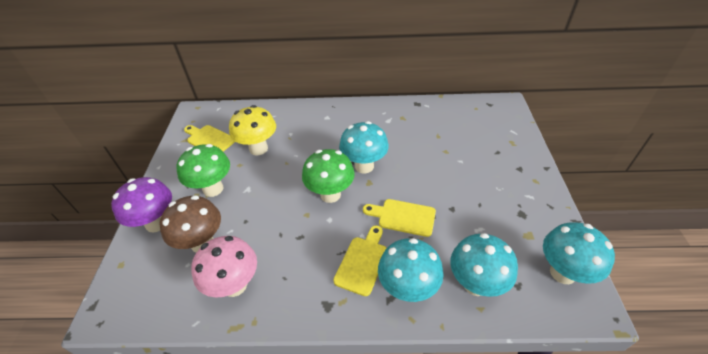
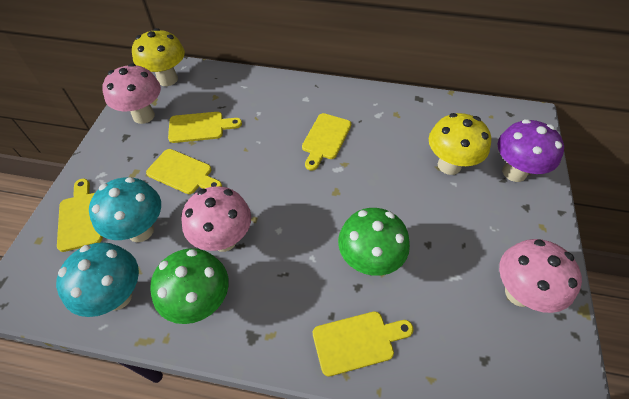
brown mushroom: 1 -> 0
pink mushroom: 1 -> 3
turquoise mushroom: 4 -> 2
yellow cutting board: 3 -> 5
yellow mushroom: 1 -> 2

